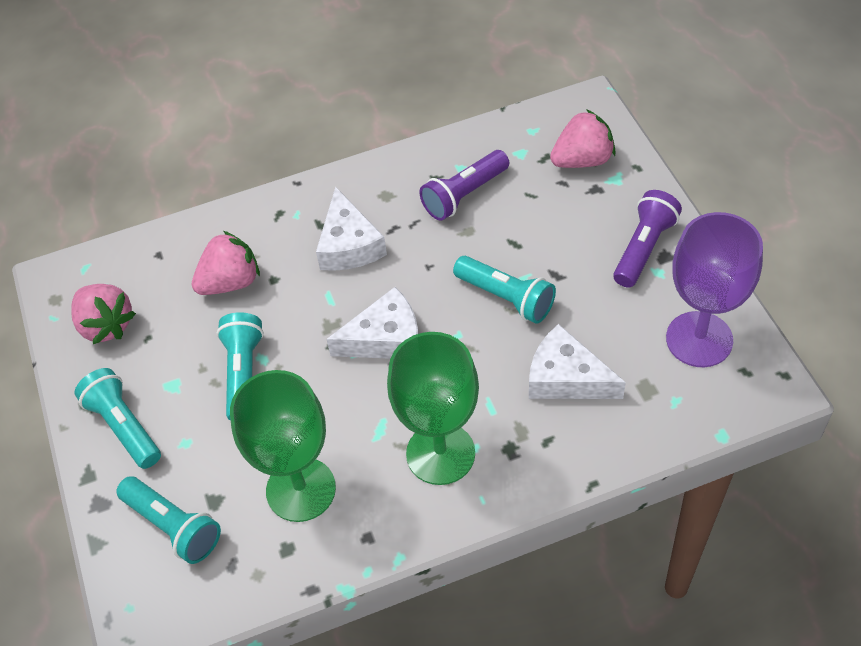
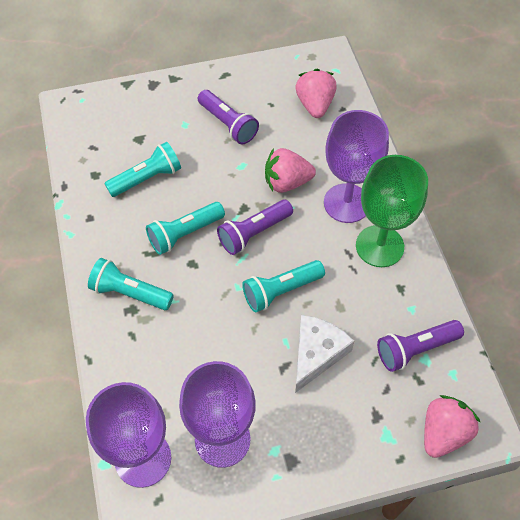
green goblet: 2 -> 1
purple flashlight: 2 -> 3
purple goblet: 1 -> 3
white cheese: 3 -> 1

